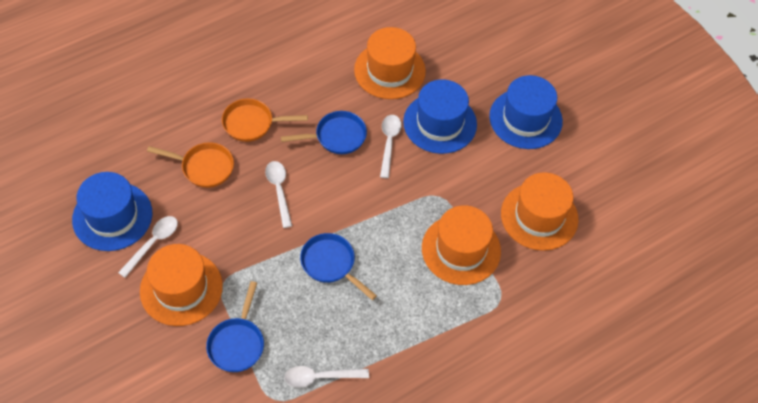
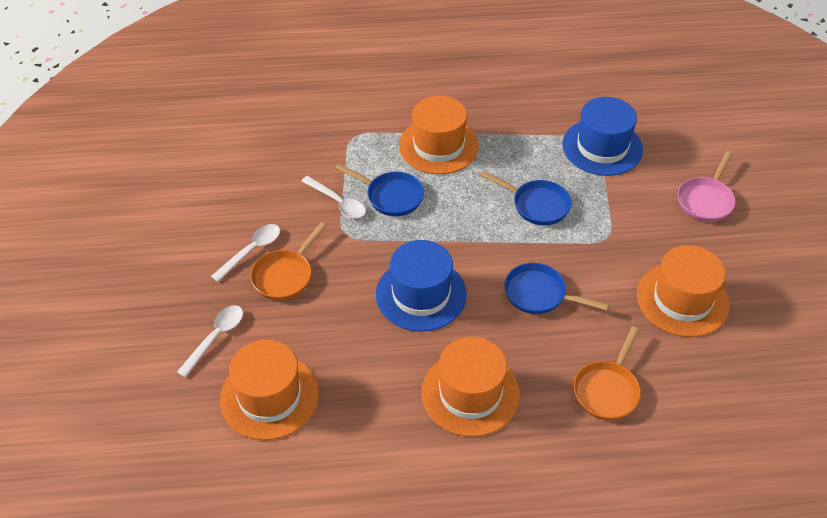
blue hat: 3 -> 2
pink pan: 0 -> 1
white spoon: 4 -> 3

